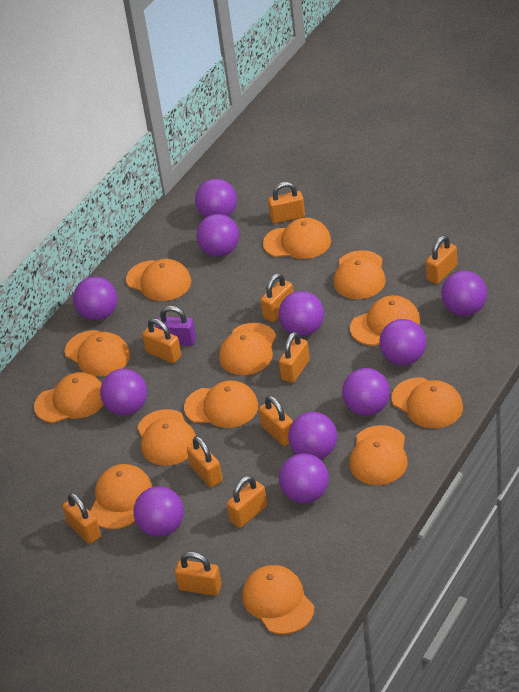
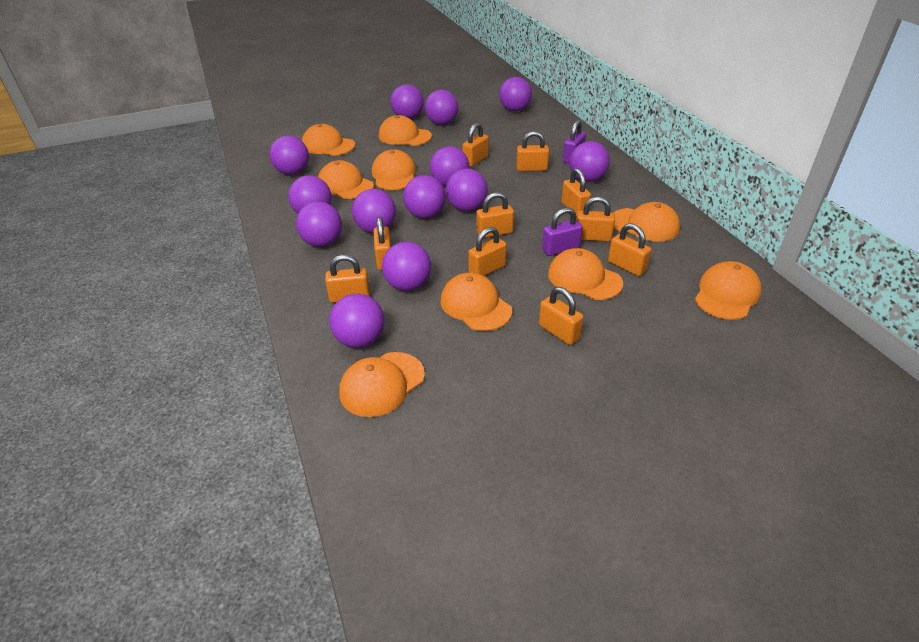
orange cap: 13 -> 9
purple ball: 11 -> 13
purple padlock: 1 -> 2

